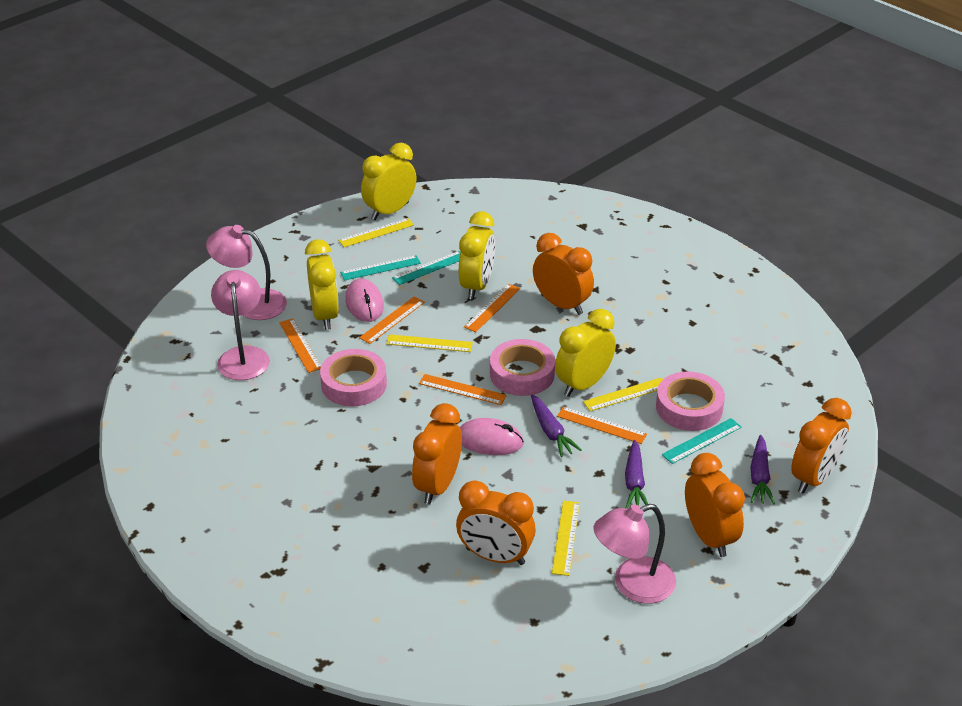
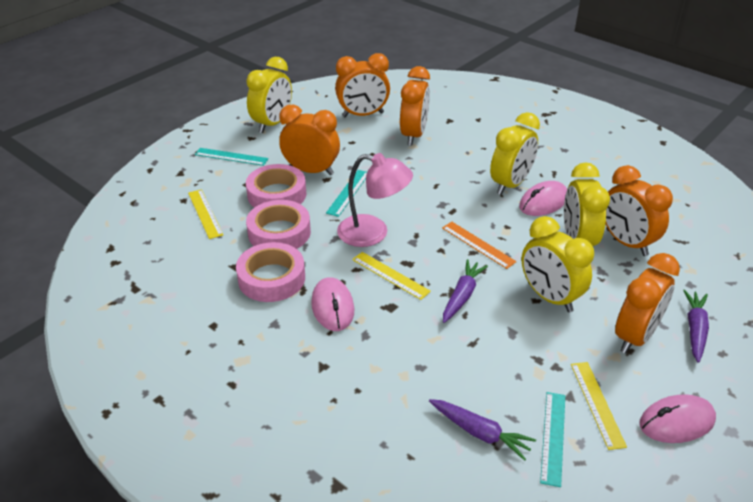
orange ruler: 5 -> 1
pink lamp: 3 -> 1
pink mouse: 2 -> 3
yellow ruler: 4 -> 3

